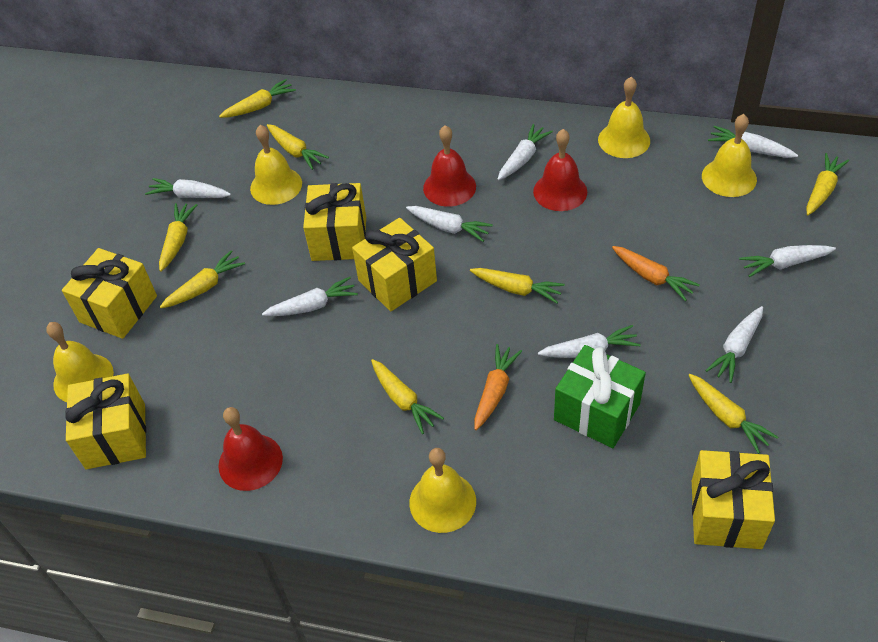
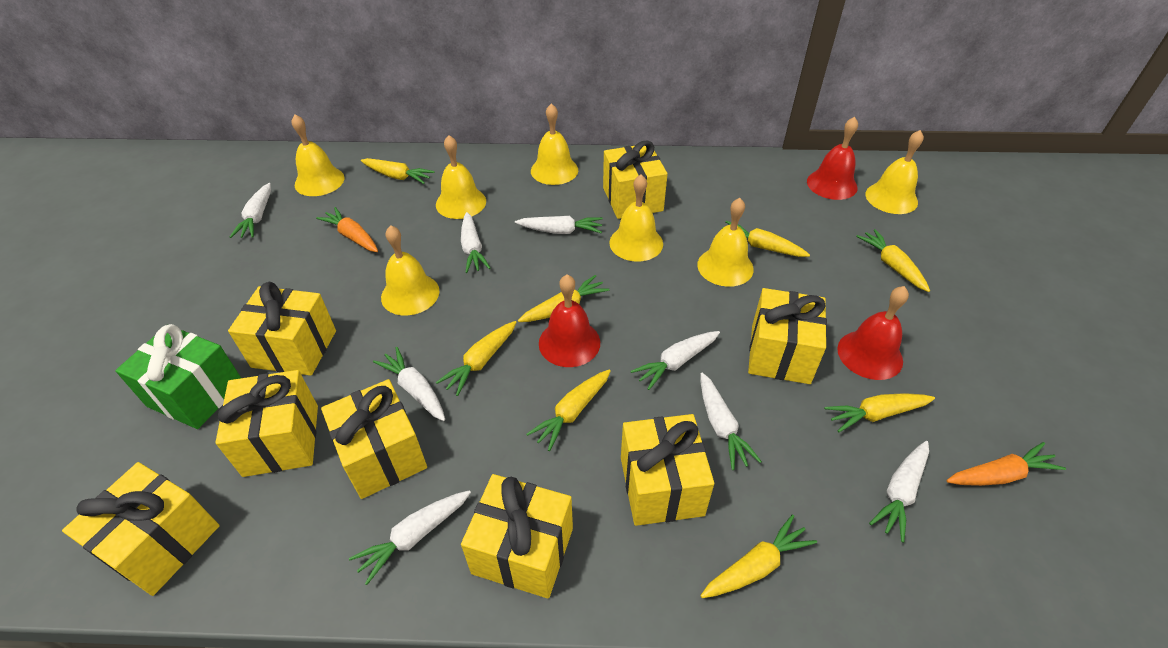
yellow bell: 5 -> 7
yellow gift: 5 -> 8

